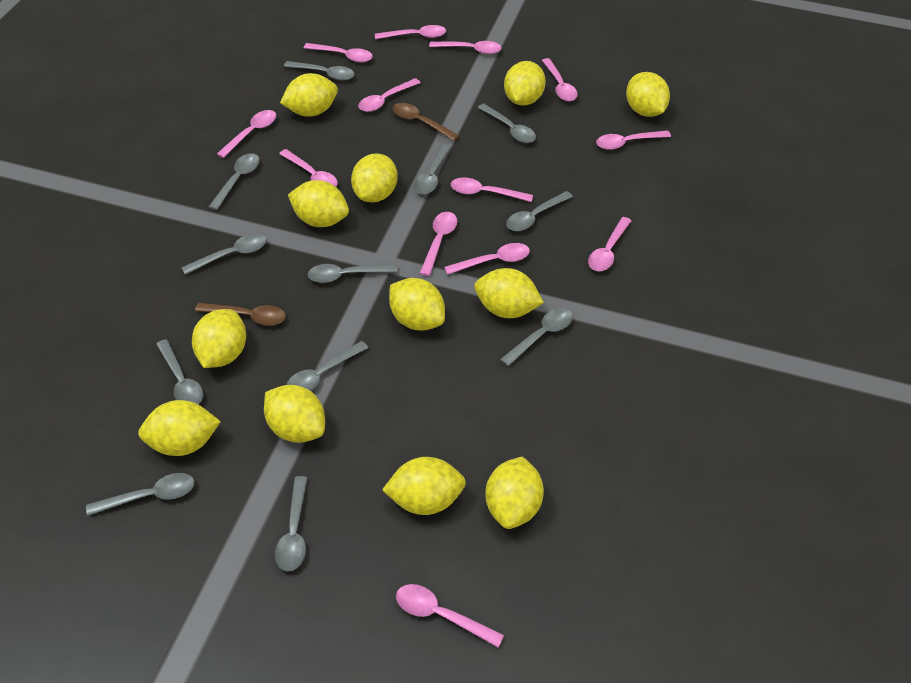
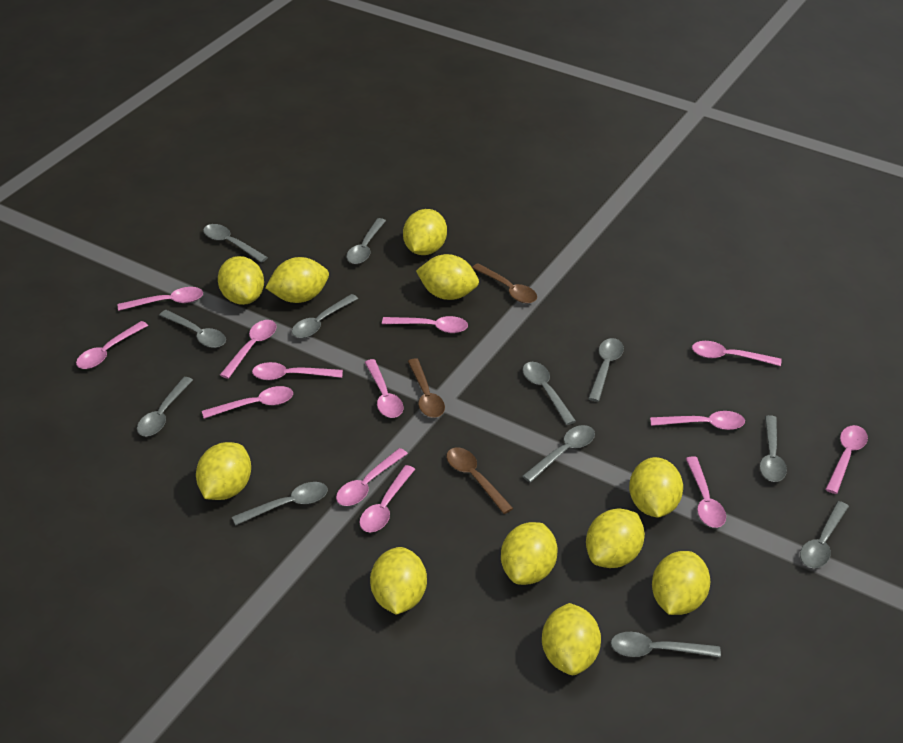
brown spoon: 2 -> 3
yellow lemon: 12 -> 11

